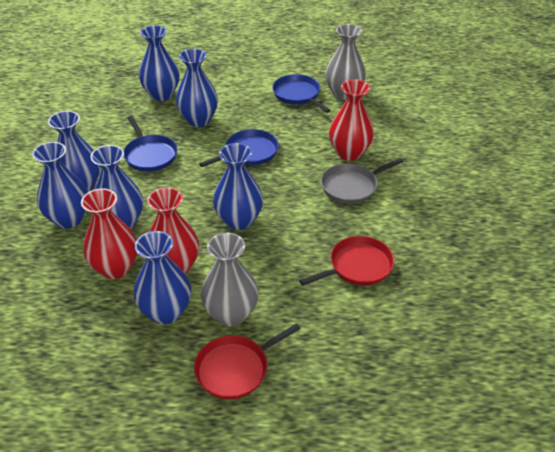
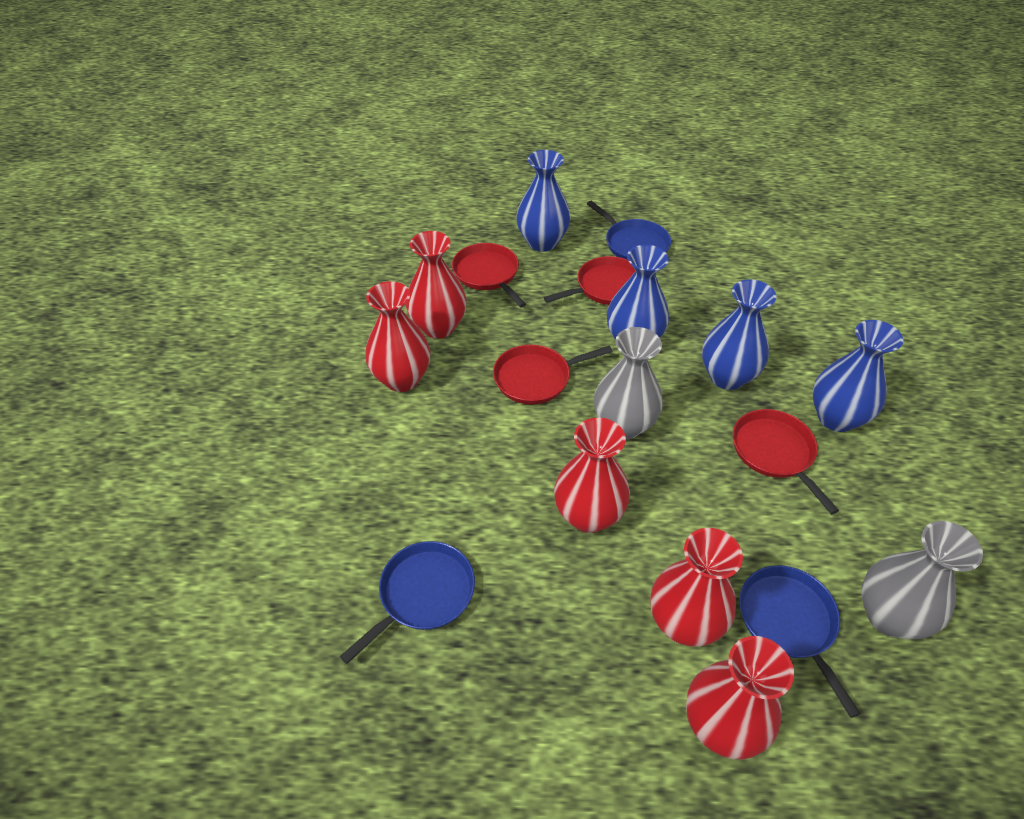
blue vase: 7 -> 4
grey pan: 1 -> 0
red pan: 2 -> 4
red vase: 3 -> 5

